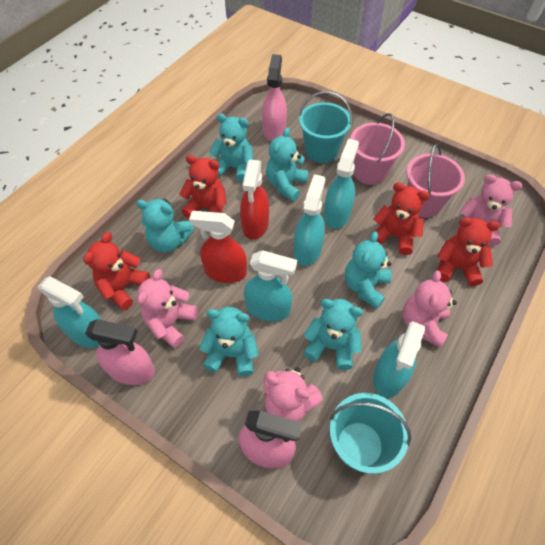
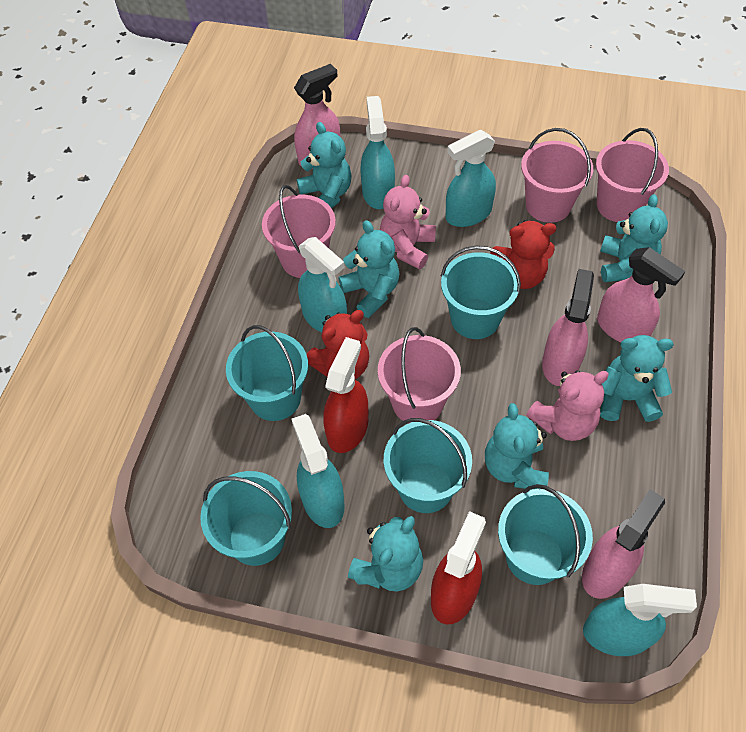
pink bucket: 2 -> 4
pink spray bottle: 3 -> 4
pink teddy bear: 4 -> 2
red teddy bear: 4 -> 2
turquoise bucket: 2 -> 5

